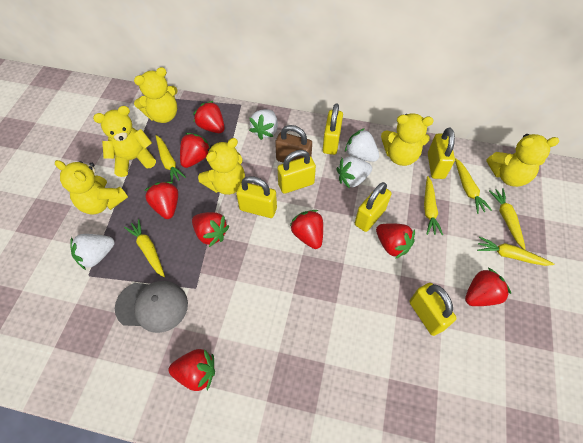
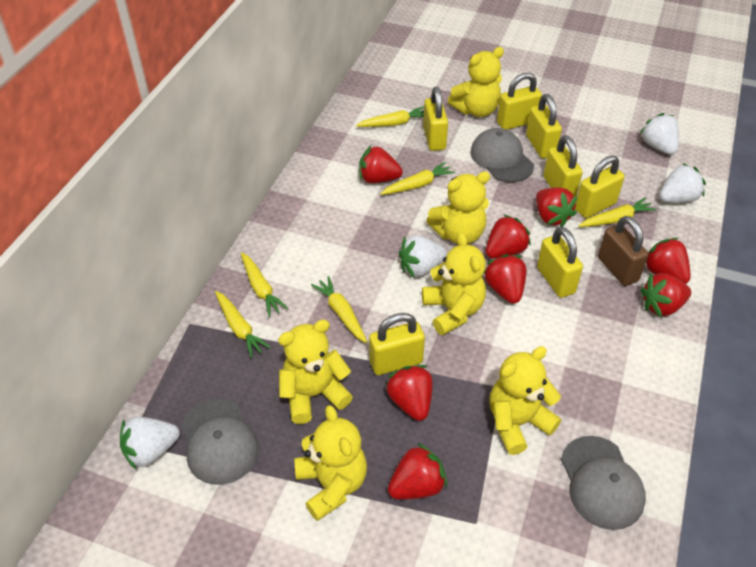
grey cap: 1 -> 3
yellow padlock: 6 -> 7

